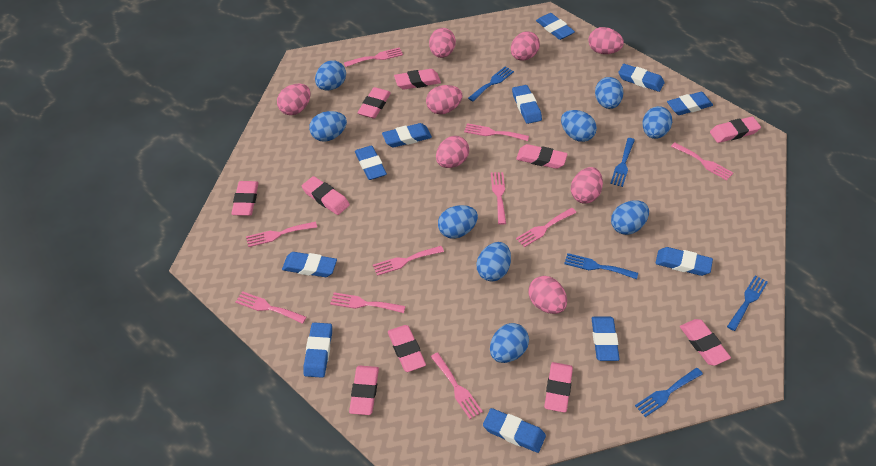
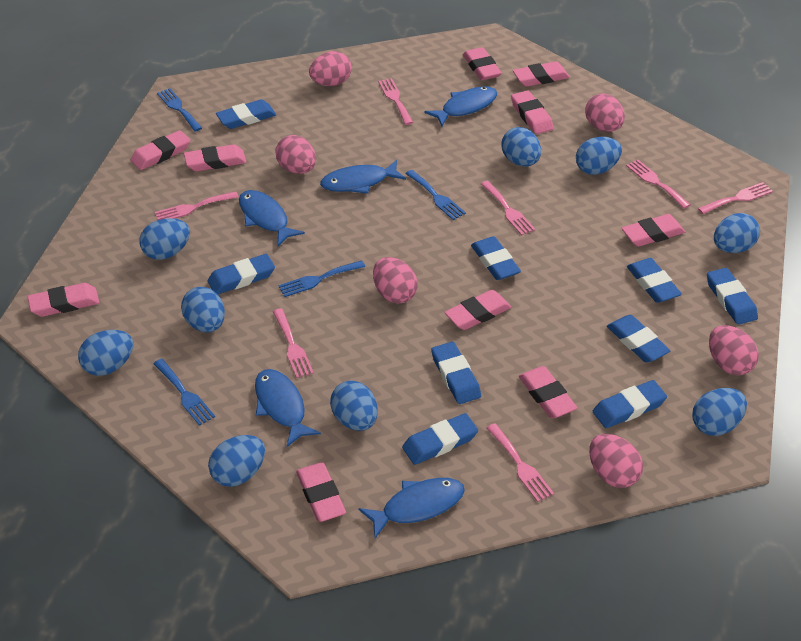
blue eraser: 11 -> 9
blue fish: 0 -> 5
blue fork: 5 -> 4
pink egg: 8 -> 6
pink fork: 10 -> 7

